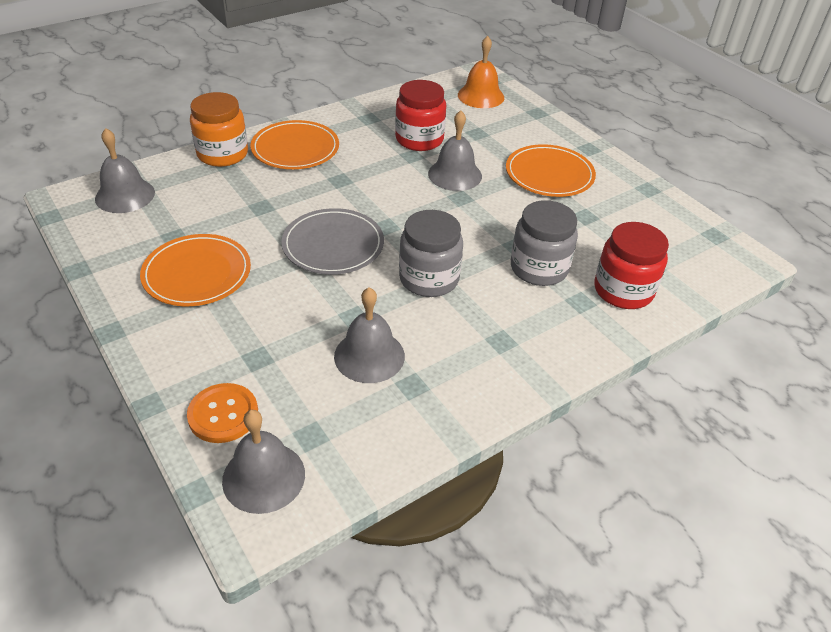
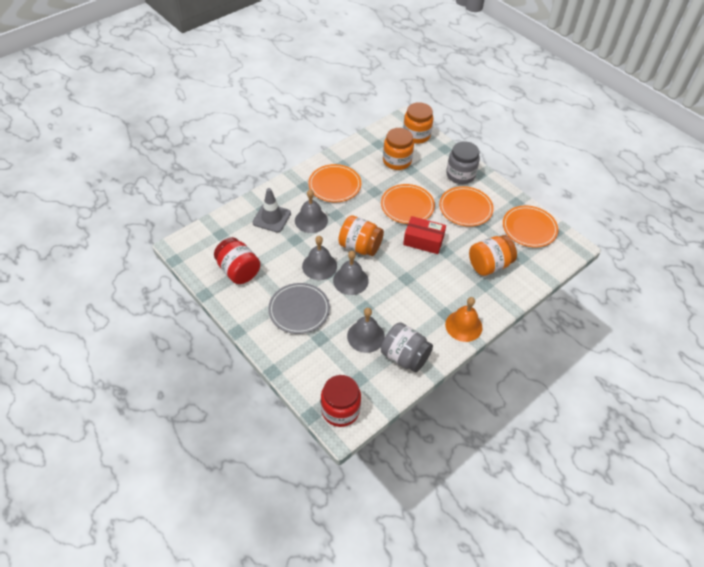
grey traffic cone: 0 -> 1
orange button: 1 -> 0
orange jar: 1 -> 4
orange plate: 3 -> 4
red box: 0 -> 1

